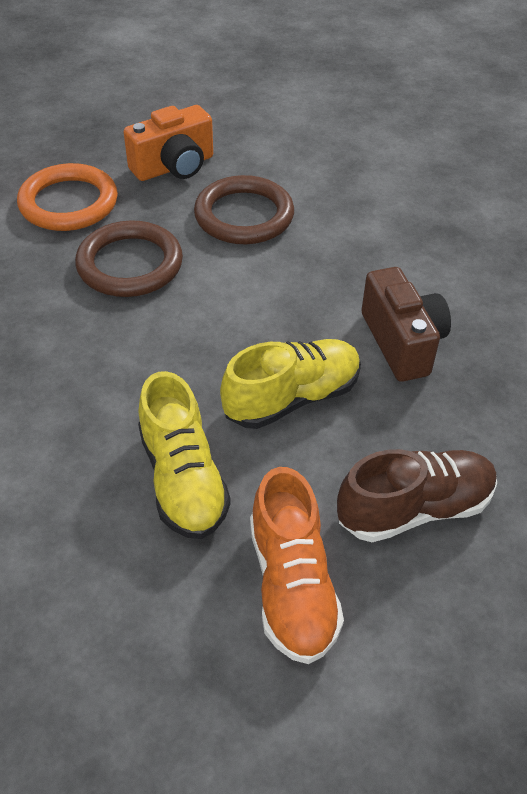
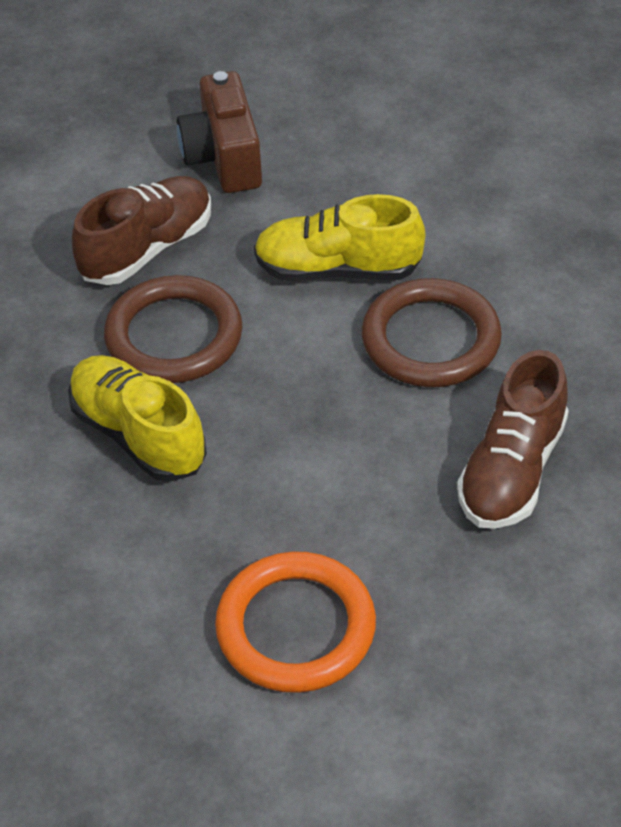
brown shoe: 1 -> 2
orange camera: 1 -> 0
orange shoe: 1 -> 0

